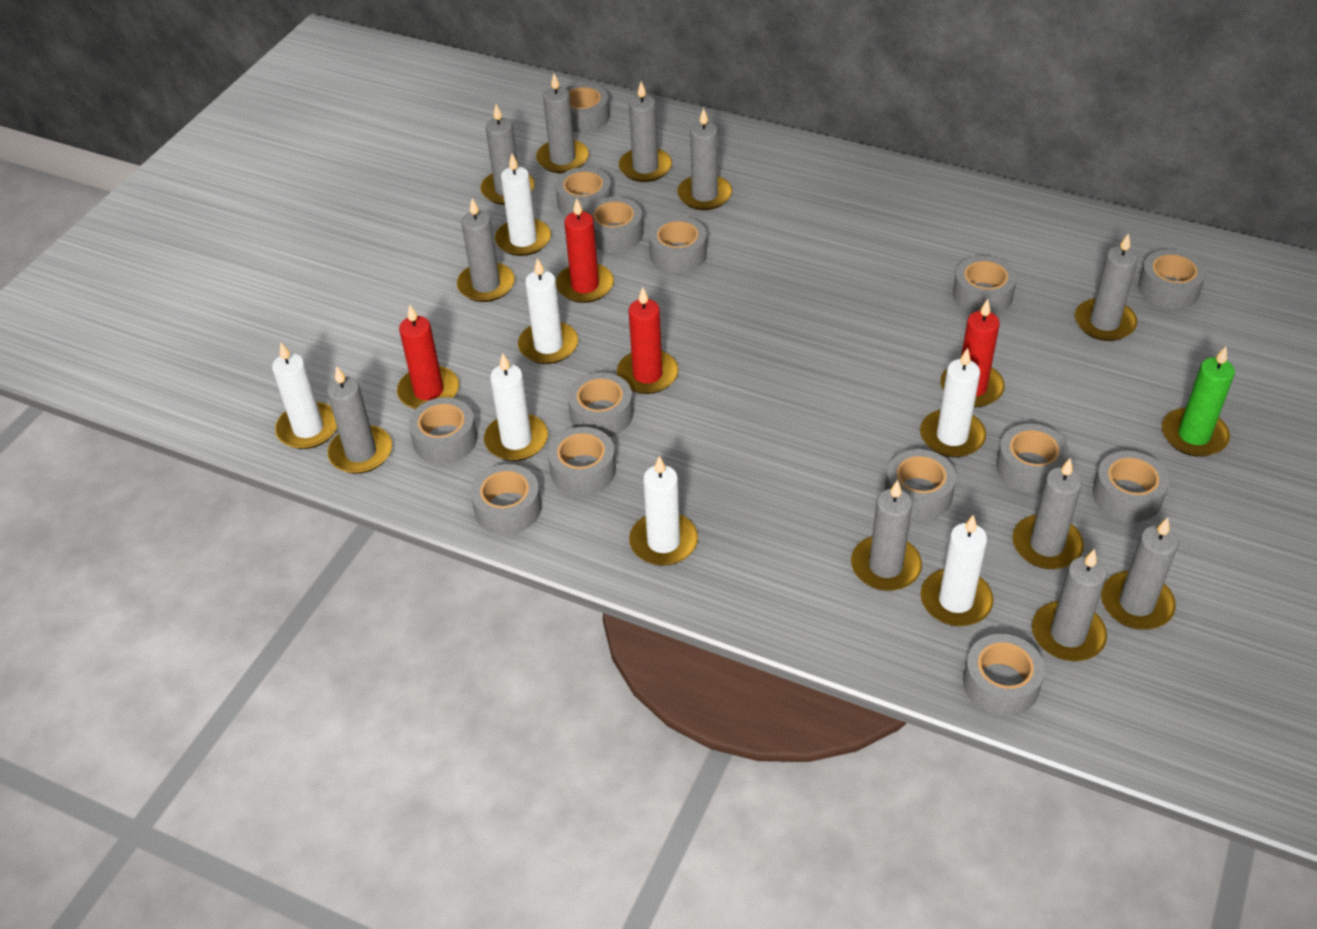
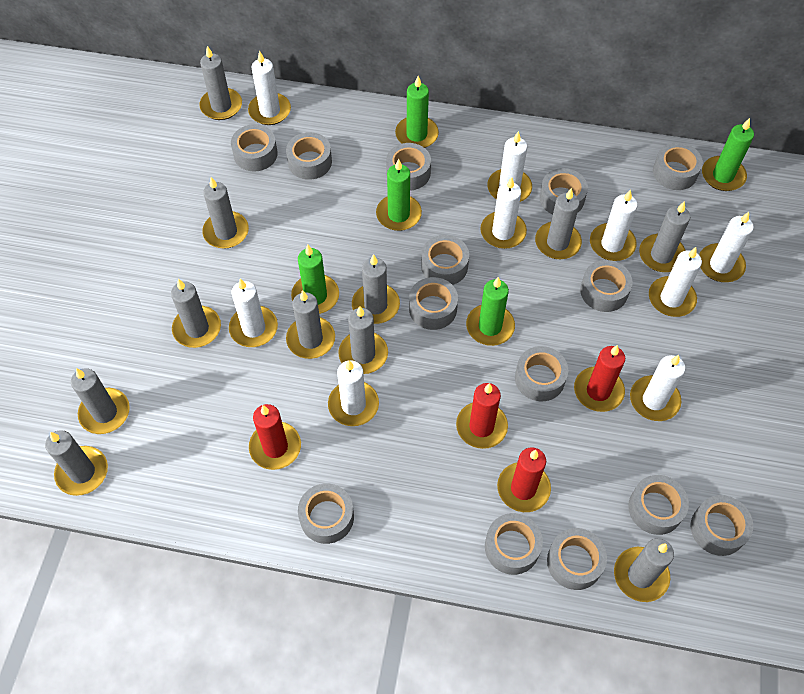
green candle: 1 -> 5
white candle: 7 -> 9

